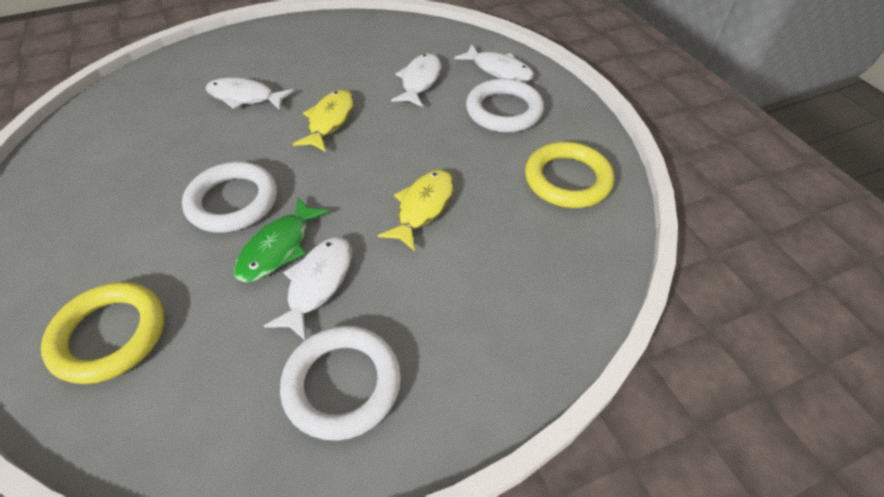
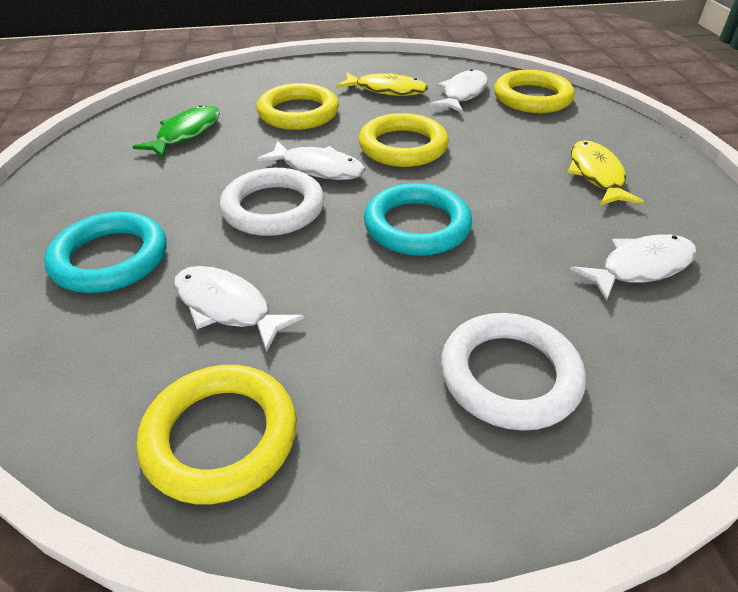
turquoise ring: 0 -> 2
white ring: 3 -> 2
yellow ring: 2 -> 4

